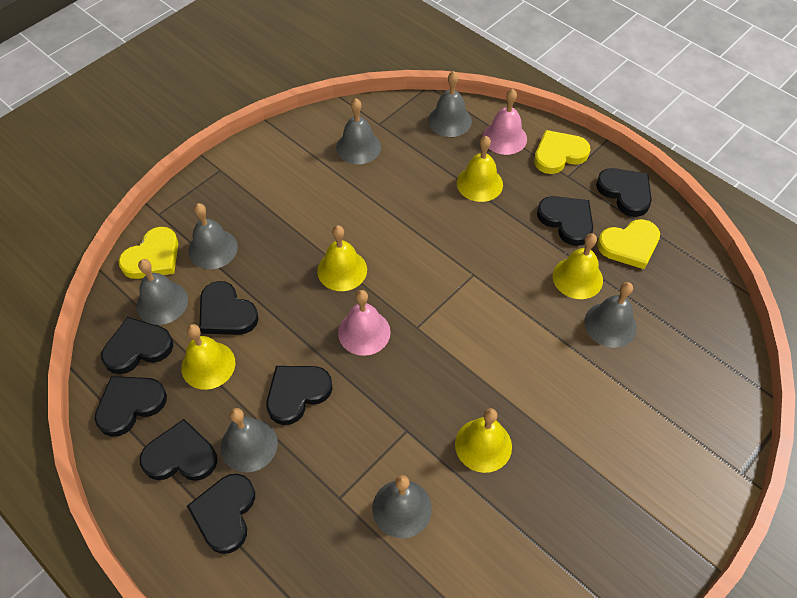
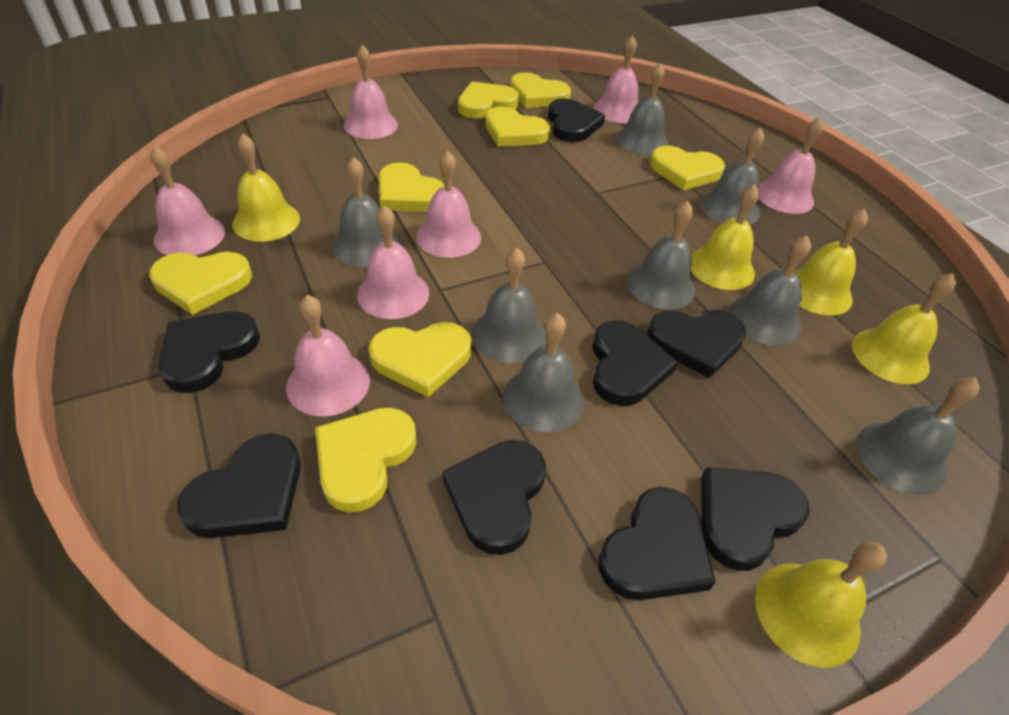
grey bell: 7 -> 8
pink bell: 2 -> 7
yellow heart: 3 -> 8

